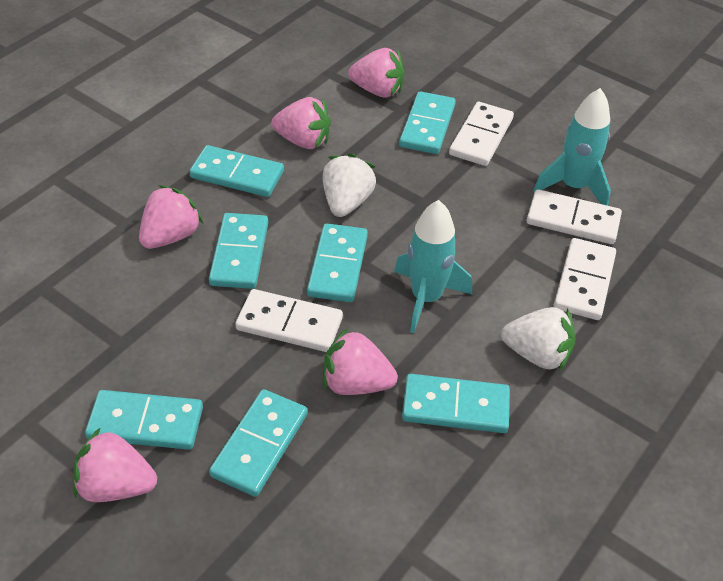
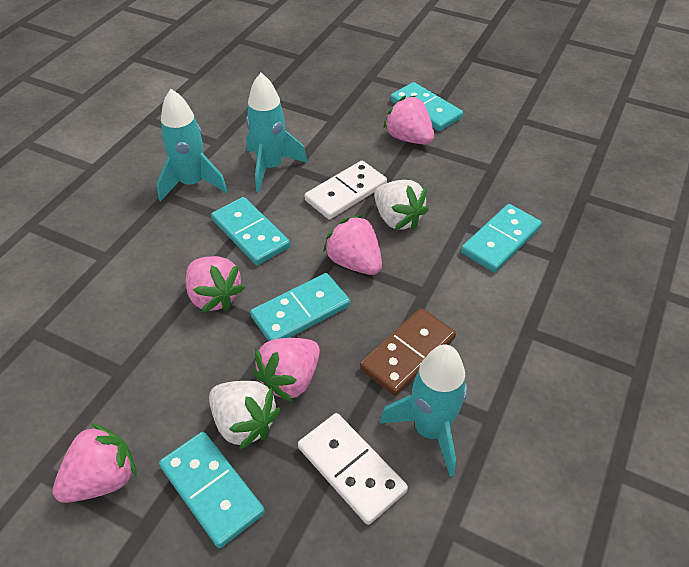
brown domino: 0 -> 1
turquoise domino: 7 -> 5
turquoise rocket: 2 -> 3
white domino: 4 -> 2

